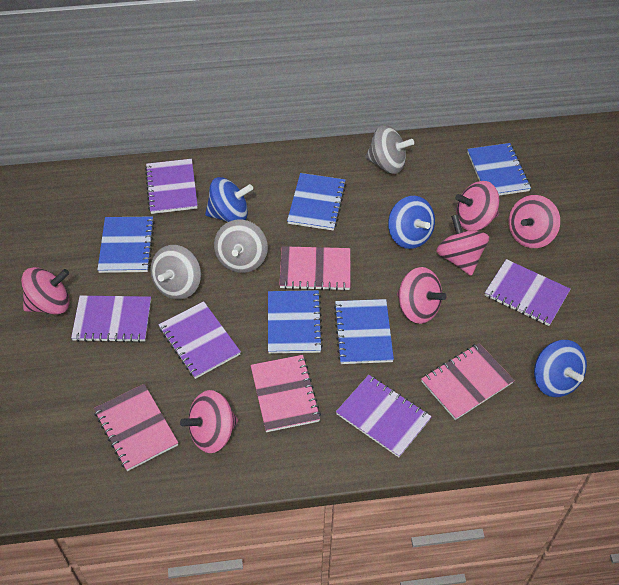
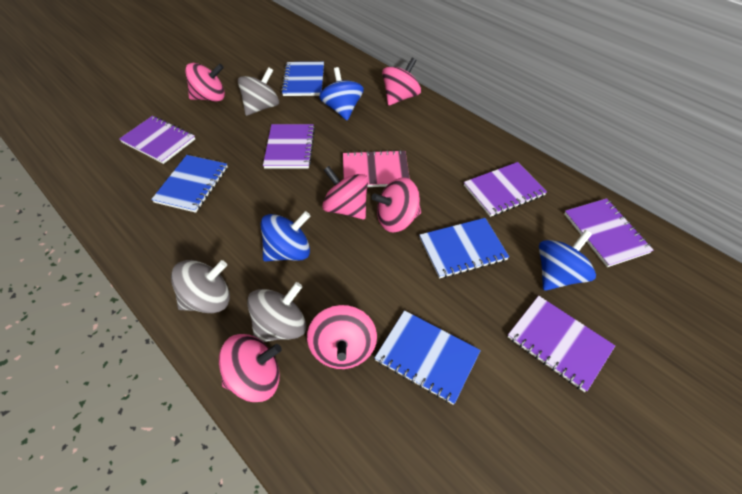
blue notebook: 5 -> 4
pink notebook: 4 -> 1

